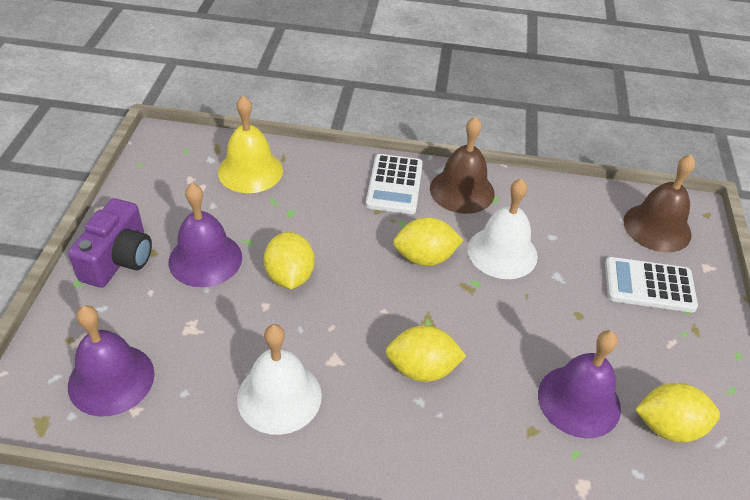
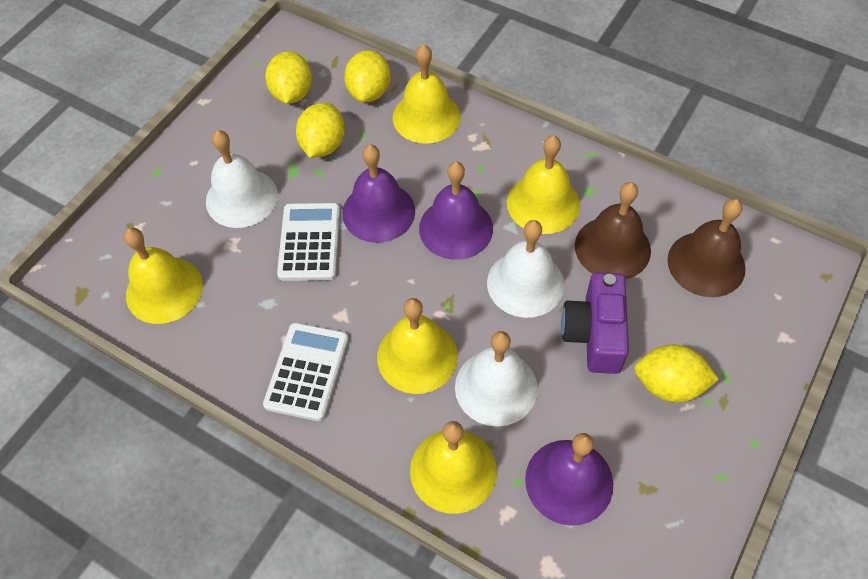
white bell: 2 -> 3
yellow bell: 1 -> 5

